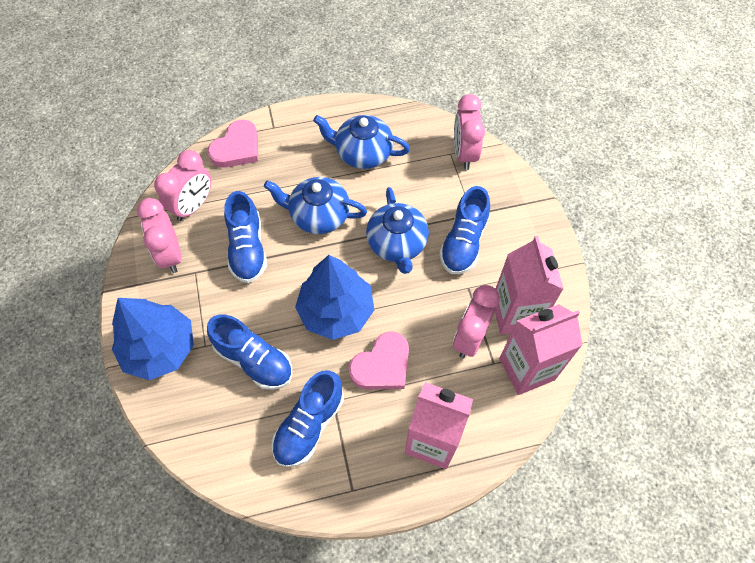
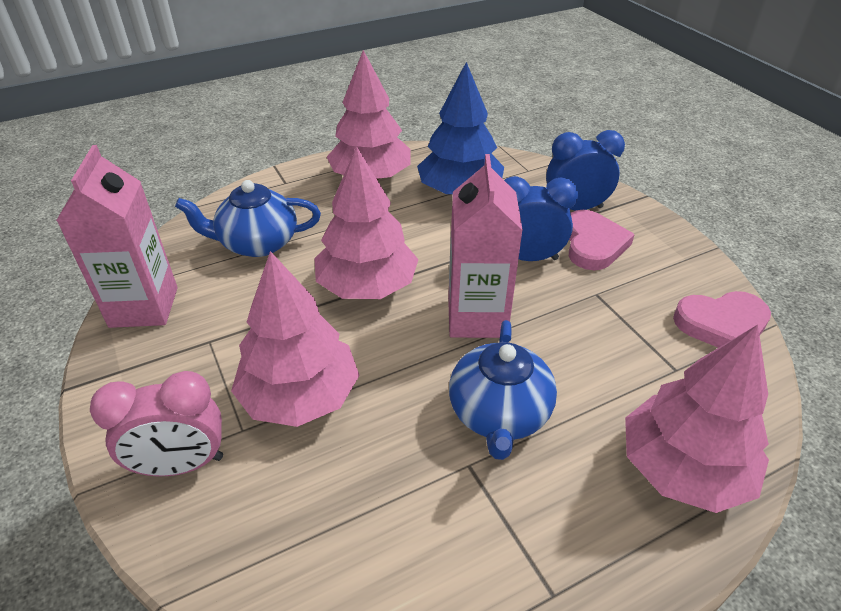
blue clock: 0 -> 2
blue shoe: 4 -> 0
blue teapot: 3 -> 2
blue tree: 2 -> 1
pink carton: 3 -> 2
pink clock: 4 -> 1
pink tree: 0 -> 4

